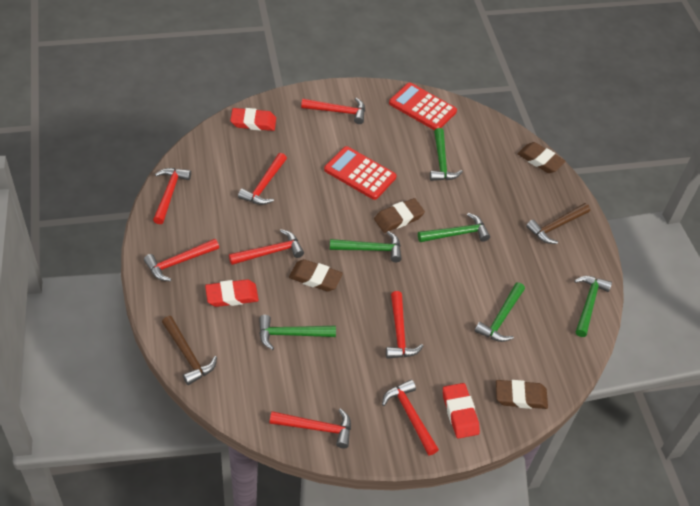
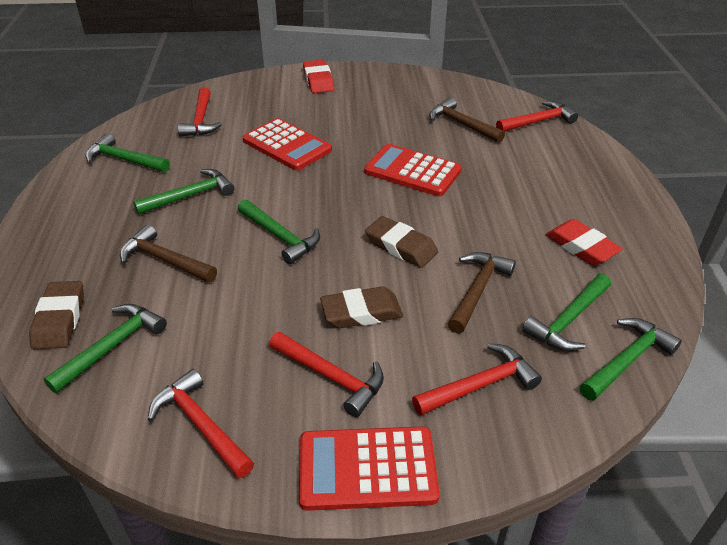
brown eraser: 4 -> 3
brown hammer: 2 -> 3
red calculator: 2 -> 3
red eraser: 3 -> 2
red hammer: 8 -> 5

